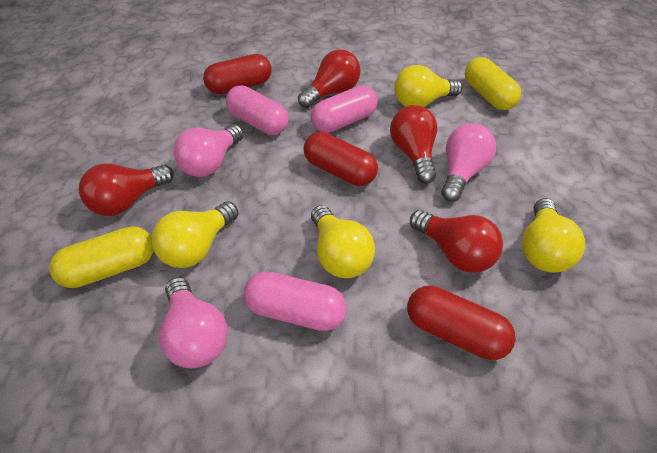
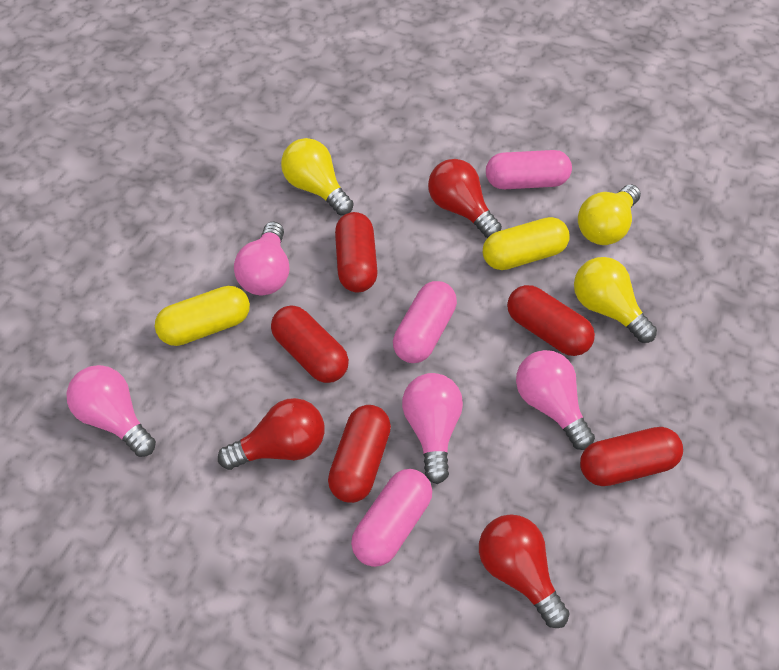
pink light bulb: 3 -> 4
red capsule: 3 -> 5
red light bulb: 4 -> 3
yellow light bulb: 4 -> 3

